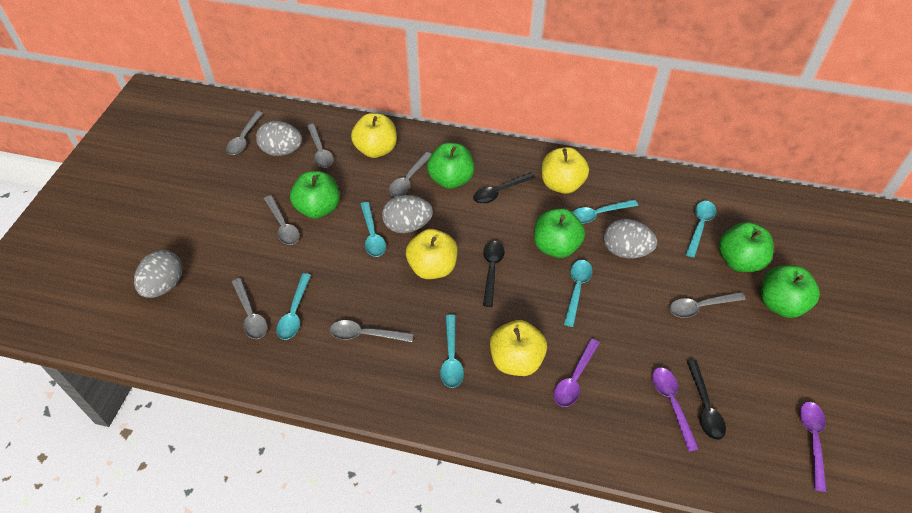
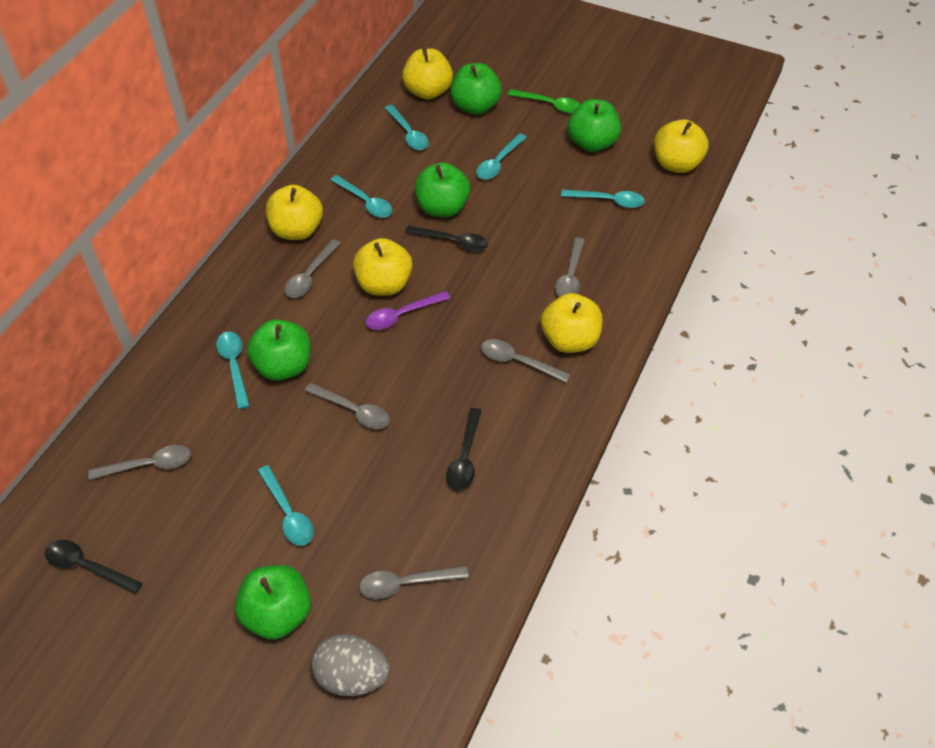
green spoon: 0 -> 1
grey egg: 4 -> 1
grey spoon: 7 -> 6
purple spoon: 3 -> 1
yellow apple: 4 -> 5

